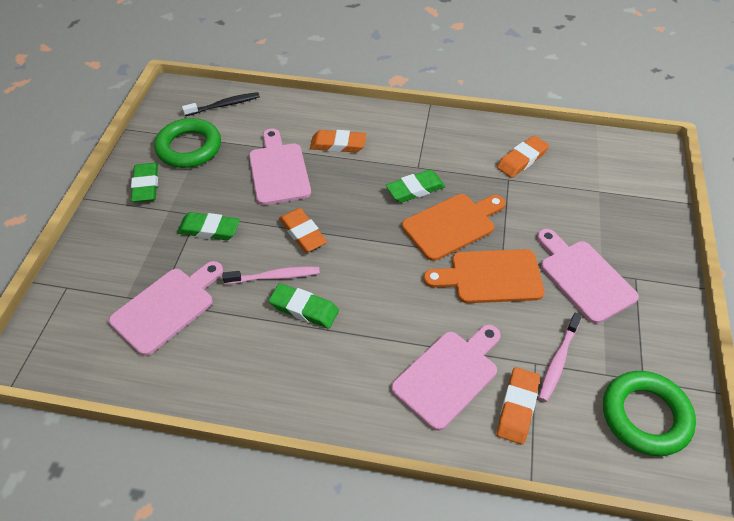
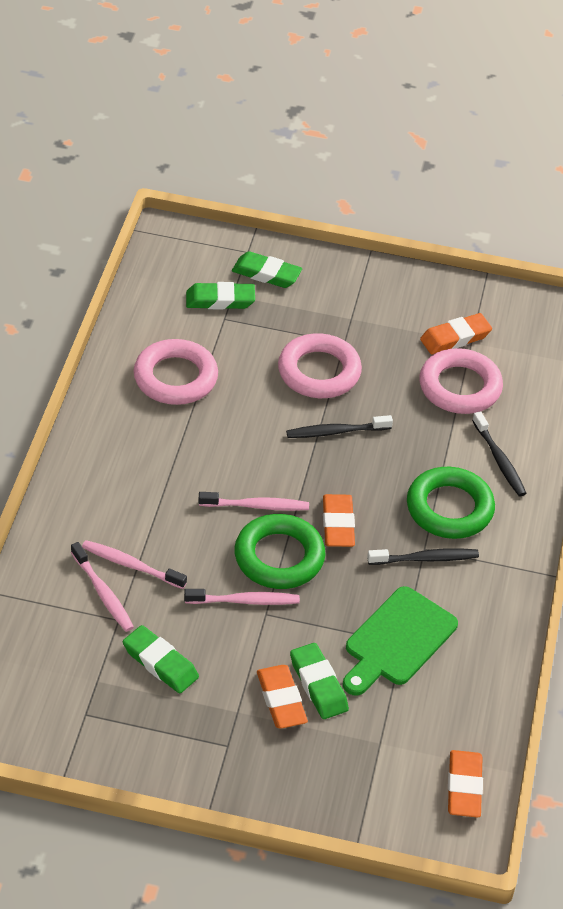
black toothbrush: 1 -> 3
green cutting board: 0 -> 1
orange cutting board: 2 -> 0
pink cutting board: 4 -> 0
pink ring: 0 -> 3
pink toothbrush: 2 -> 4

